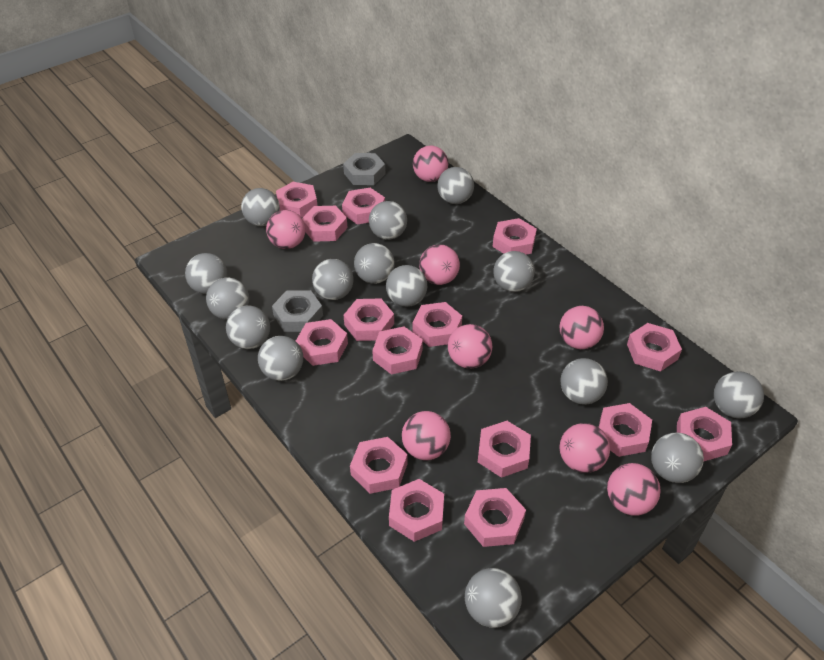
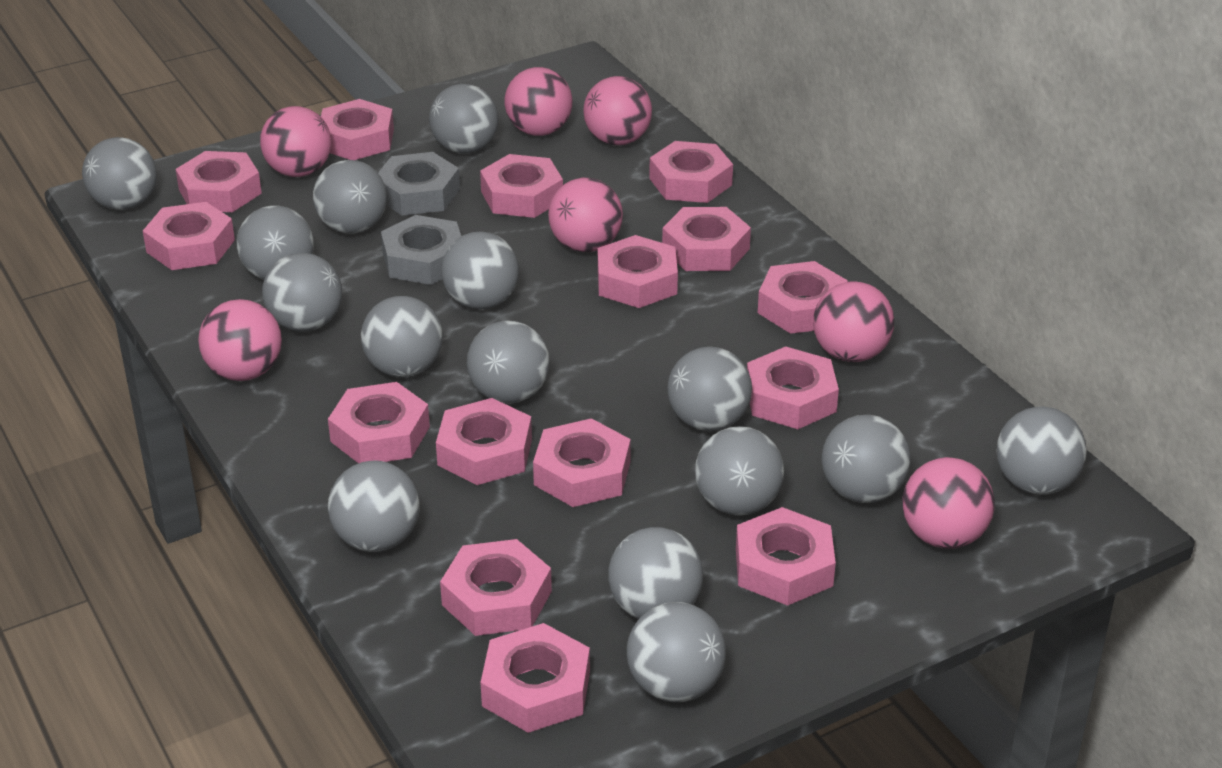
pink ball: 8 -> 7

